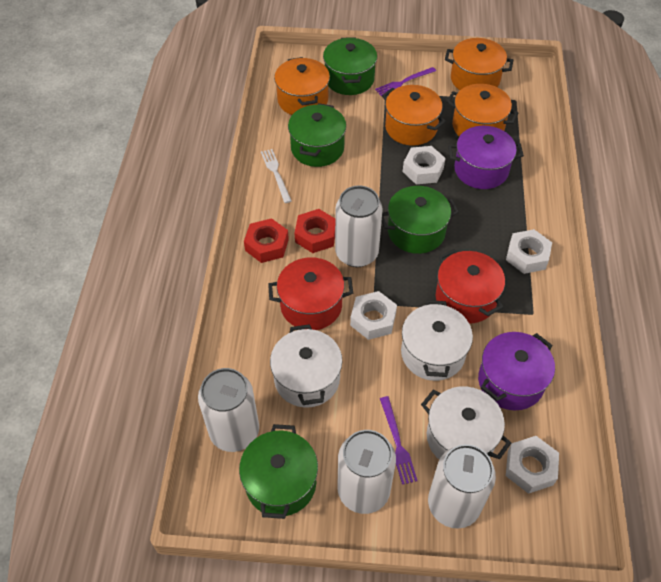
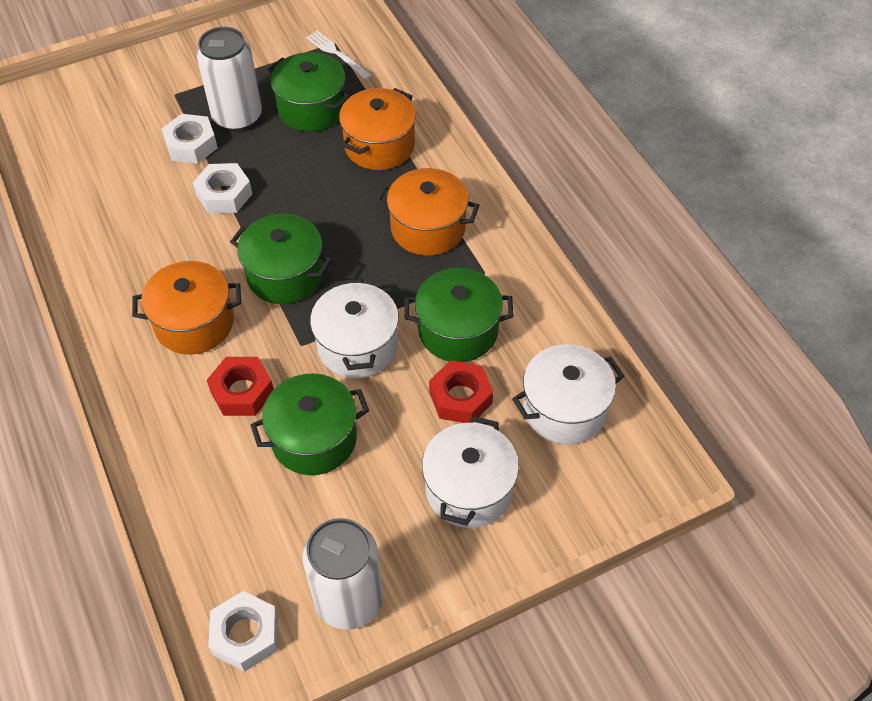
orange pot: 4 -> 3
purple fork: 2 -> 0
purple pot: 2 -> 0
red pot: 2 -> 0
white can: 4 -> 2
white nut: 4 -> 3

